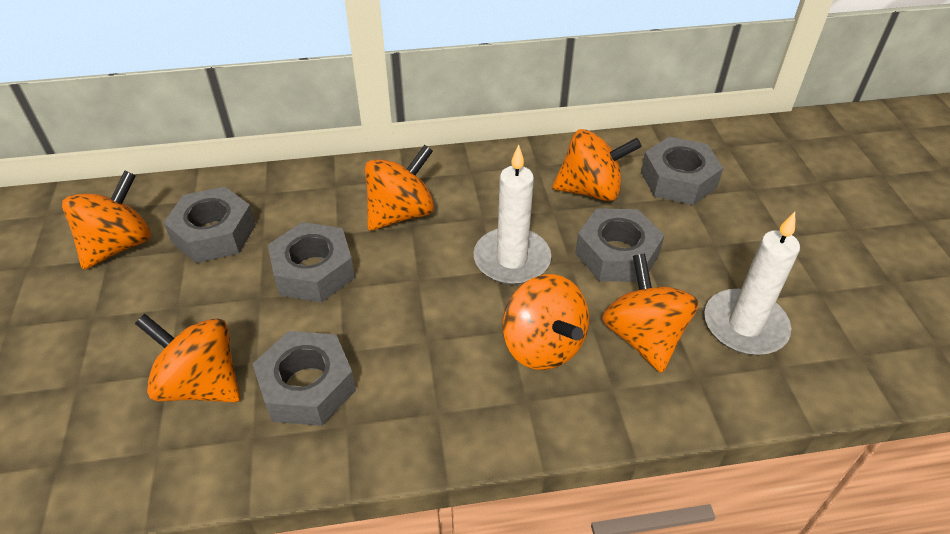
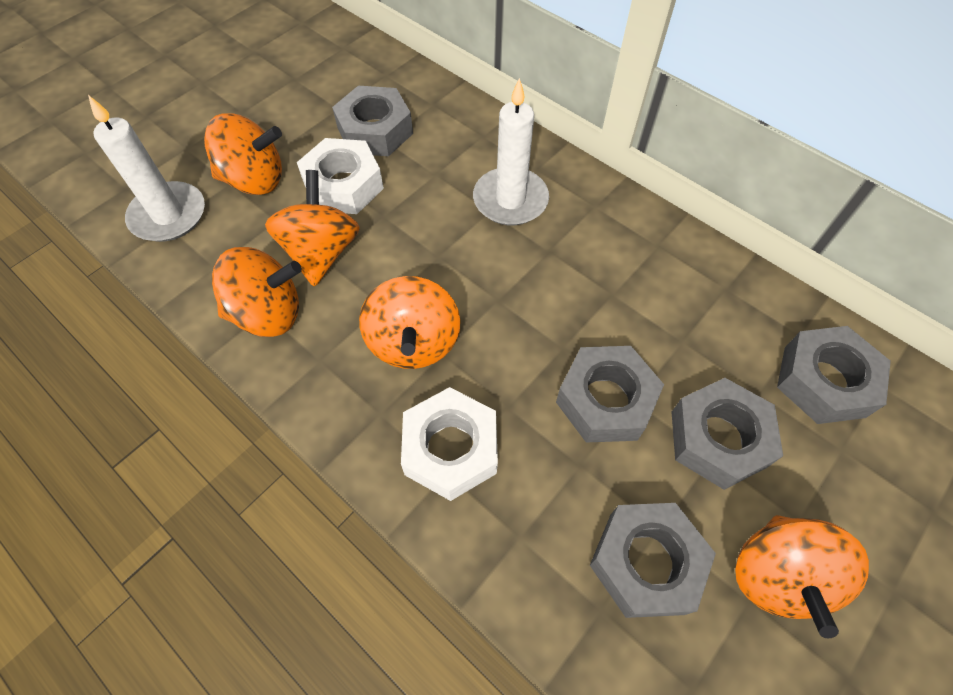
orange spinning top: 6 -> 5
white nut: 0 -> 2

